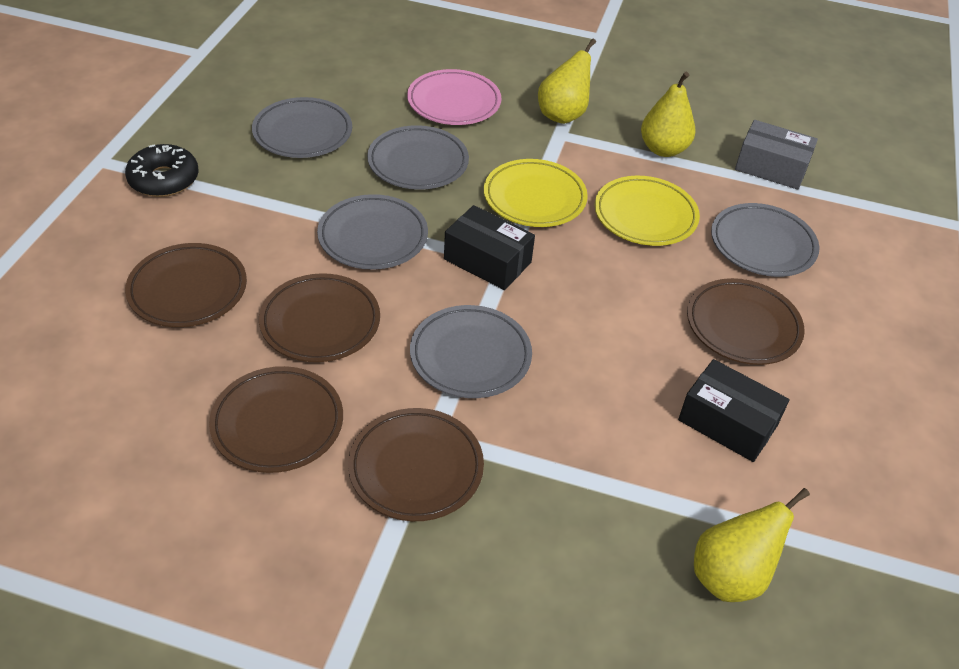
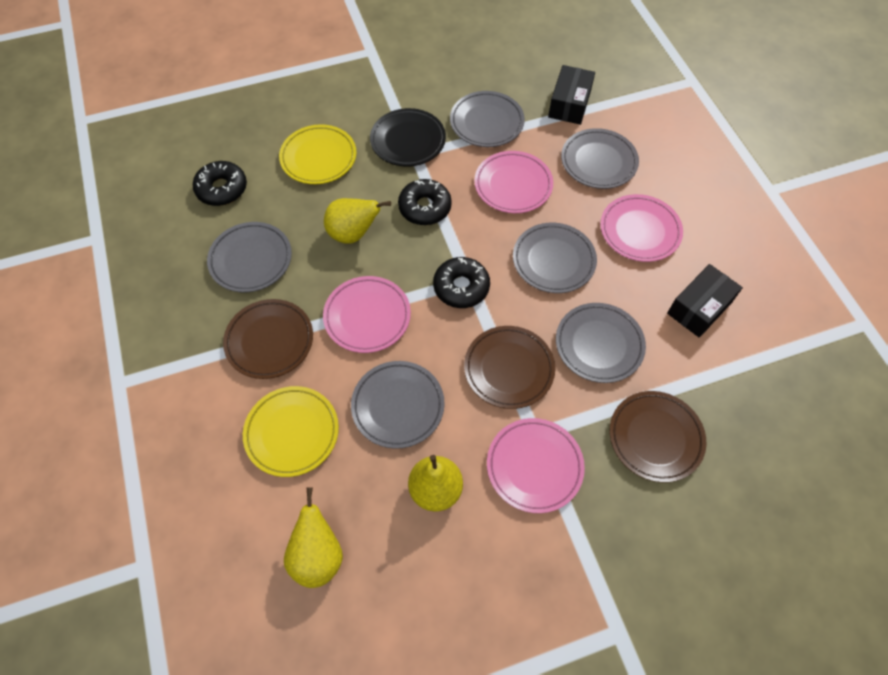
black donut: 1 -> 3
black plate: 0 -> 1
brown plate: 5 -> 3
grey box: 1 -> 0
grey plate: 5 -> 6
pink plate: 1 -> 4

